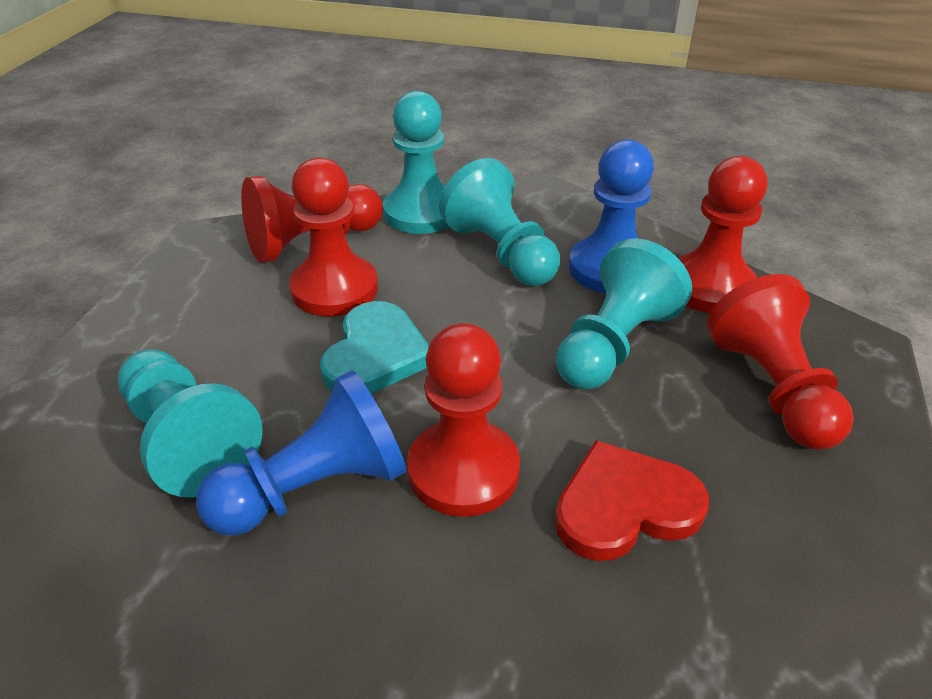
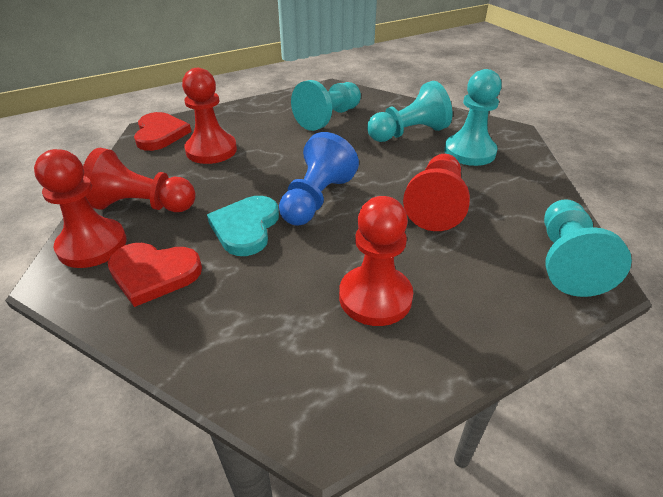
blue pawn: 2 -> 1
red heart: 1 -> 2

